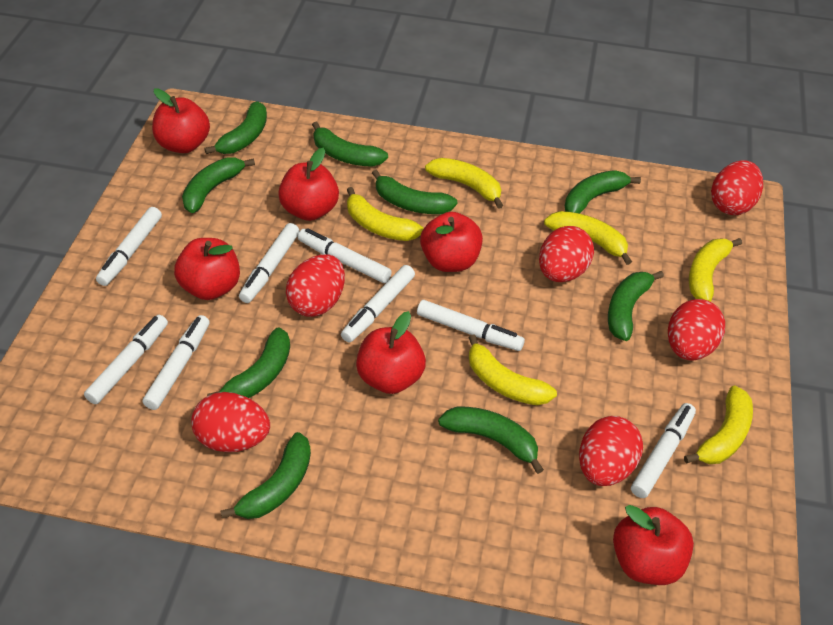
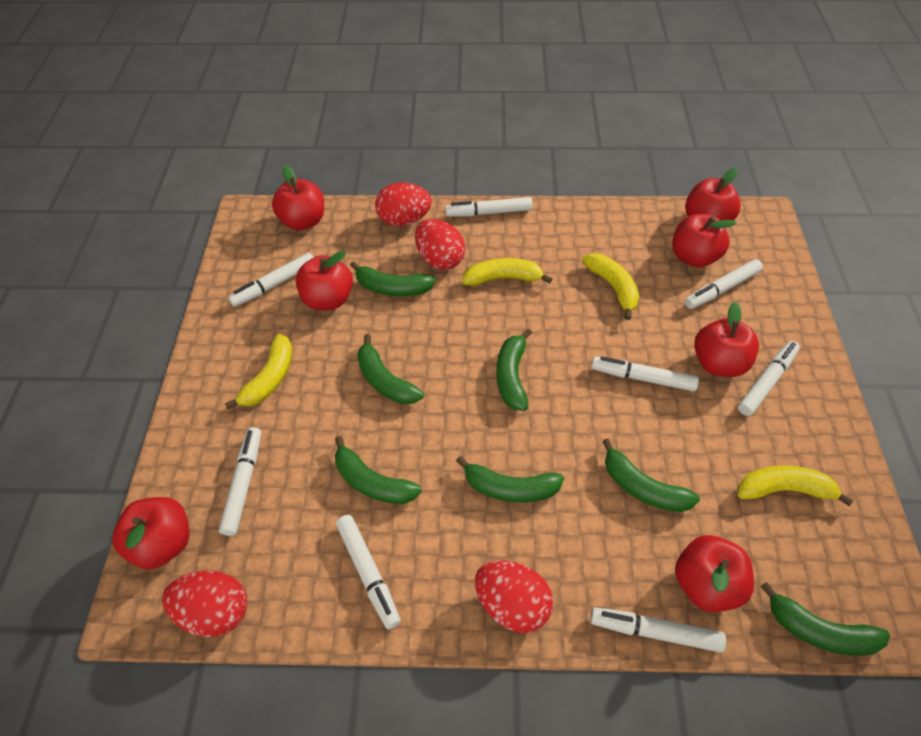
green banana: 9 -> 7
red apple: 6 -> 7
red egg: 6 -> 4
yellow banana: 6 -> 4

